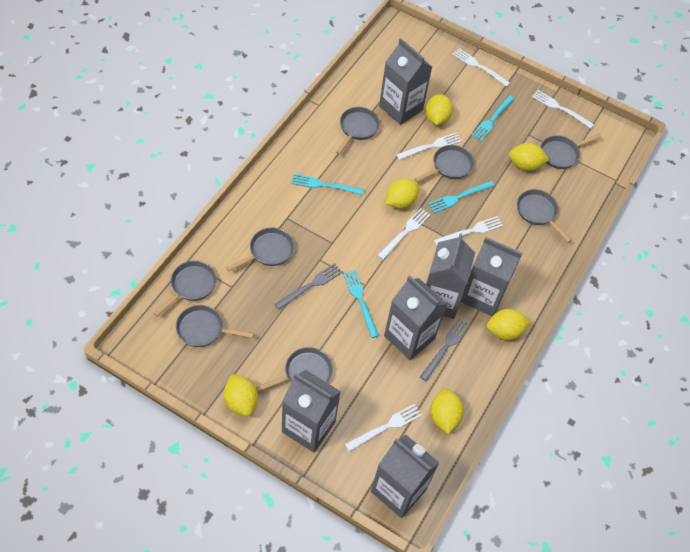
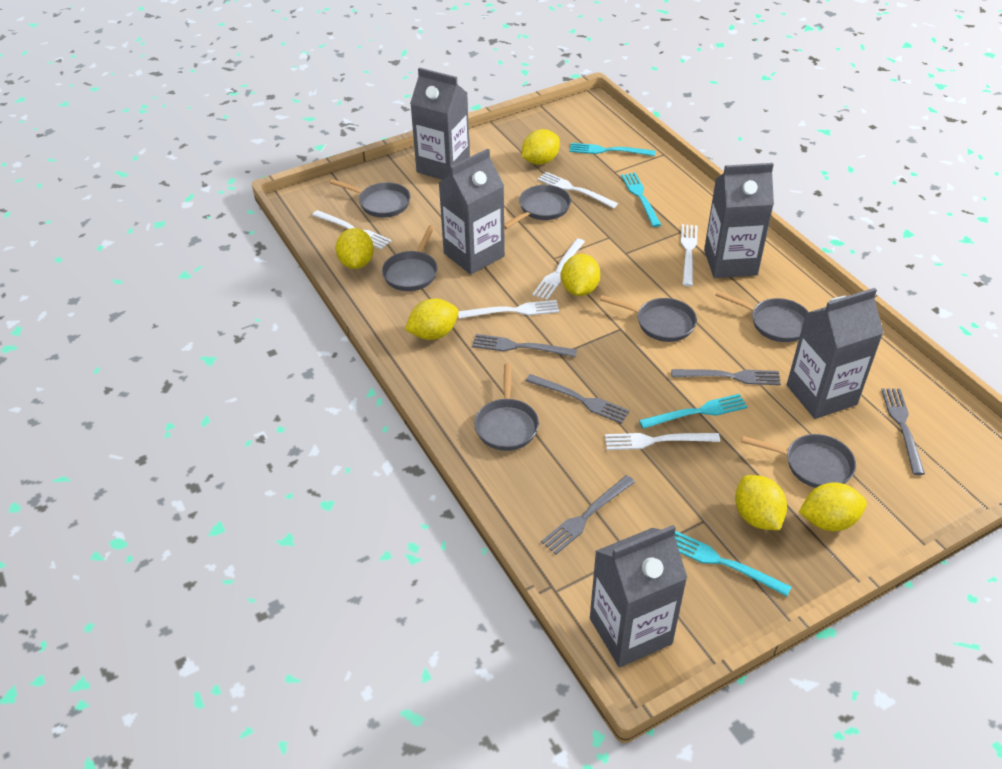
grey carton: 6 -> 5
grey fork: 2 -> 5
grey pan: 8 -> 7

